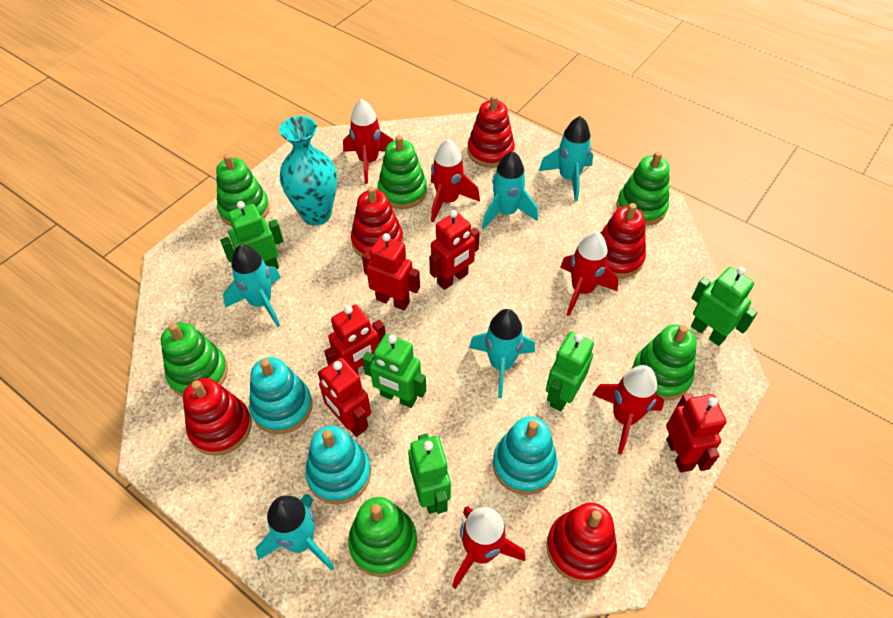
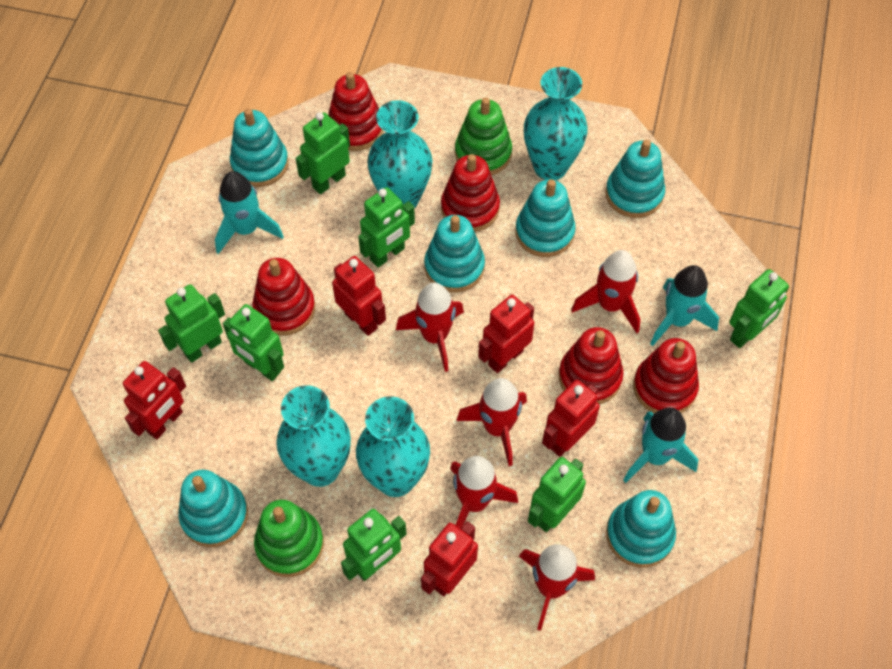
green robot: 5 -> 7
green stacking toy: 6 -> 2
turquoise rocket: 5 -> 3
turquoise stacking toy: 3 -> 6
turquoise vase: 1 -> 4

